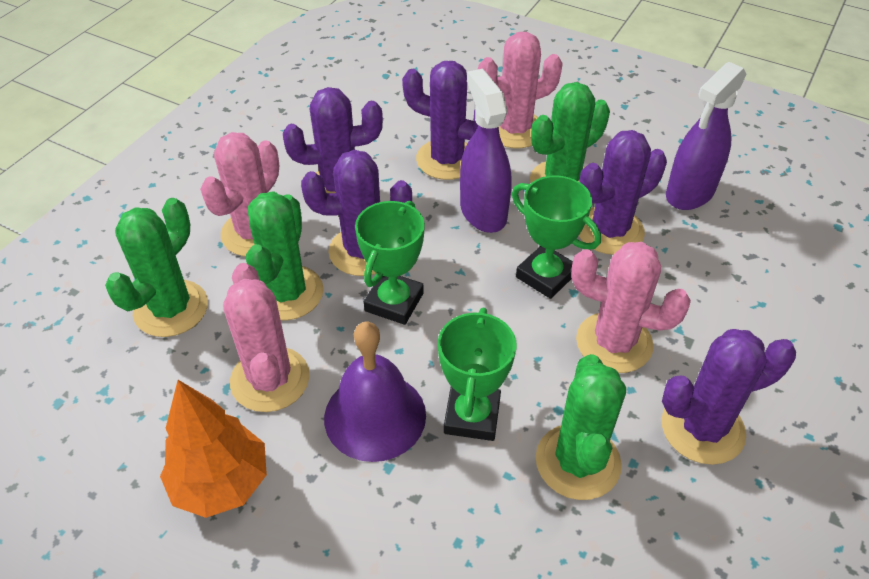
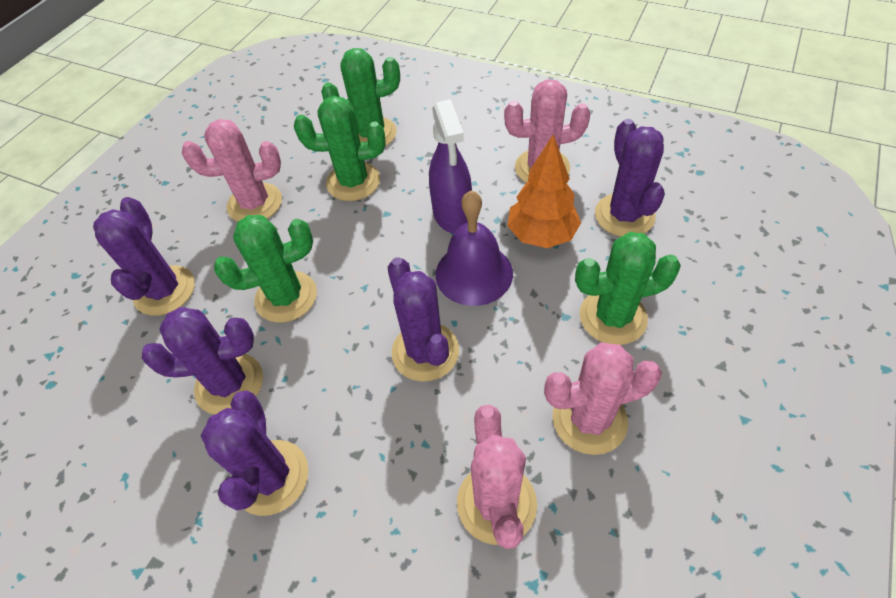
green trophy: 3 -> 0
purple spray bottle: 2 -> 1

